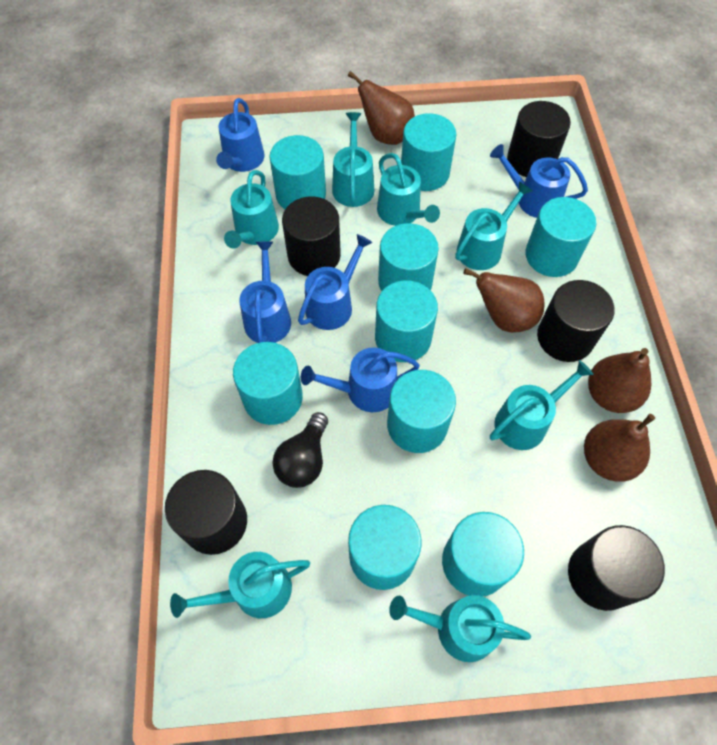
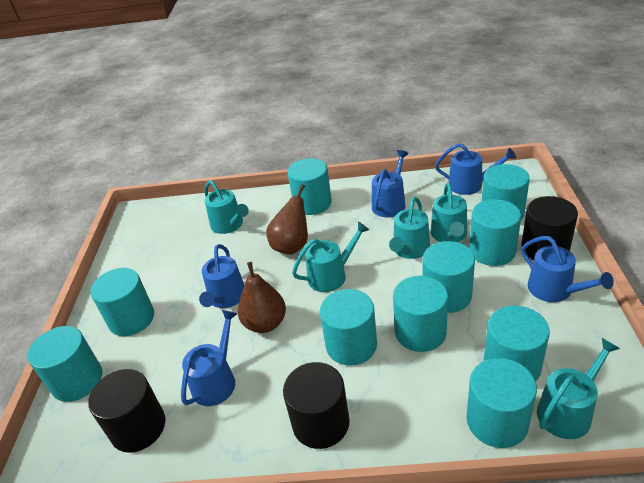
black cylinder: 5 -> 3
black light bulb: 1 -> 0
brown pear: 4 -> 2
turquoise cylinder: 9 -> 10
turquoise watering can: 7 -> 5

